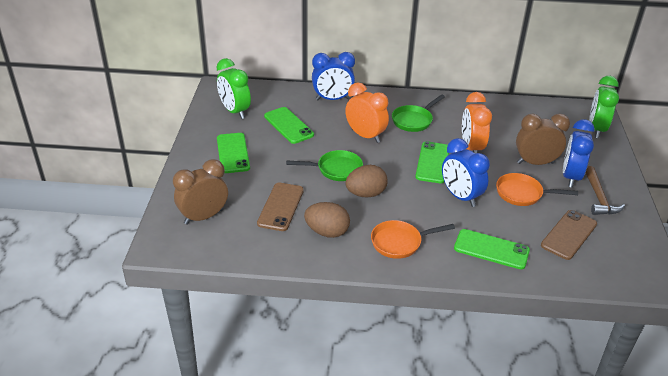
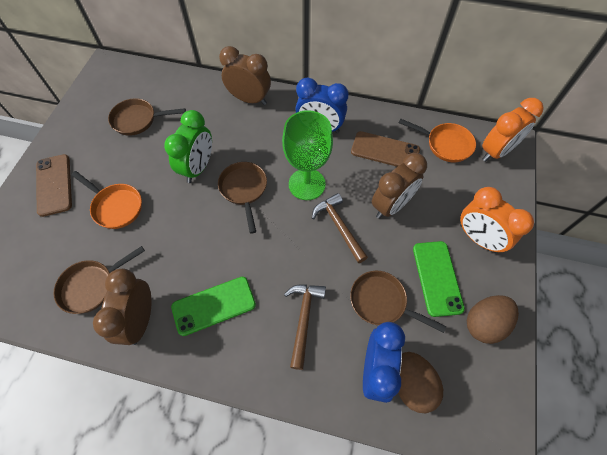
blue clock: 3 -> 2
brown clock: 2 -> 3
brown hammer: 1 -> 2
brown pan: 0 -> 4
green clock: 2 -> 1
green goblet: 0 -> 1
green pan: 2 -> 0
green phone: 4 -> 2

